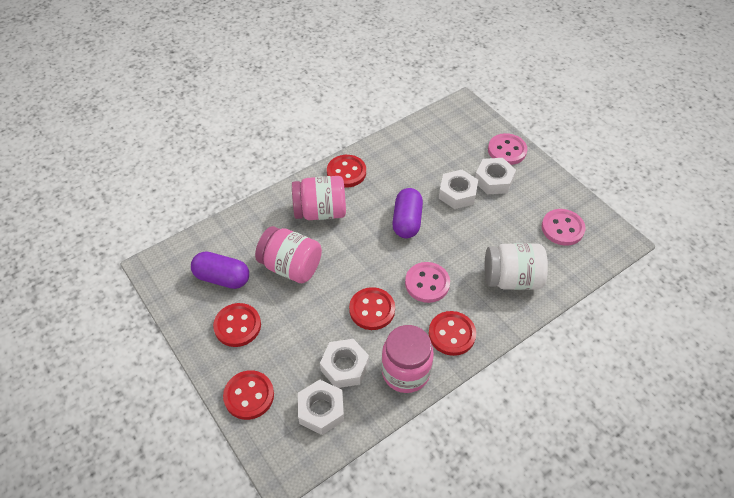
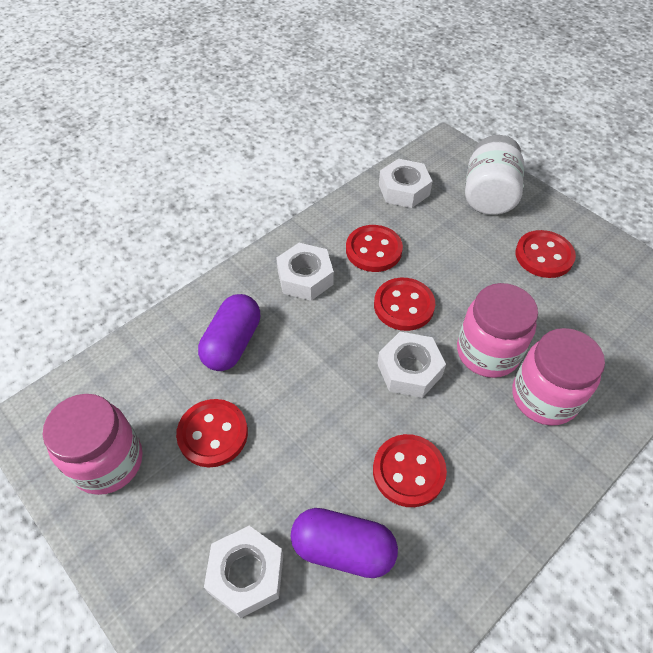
pink button: 3 -> 0

